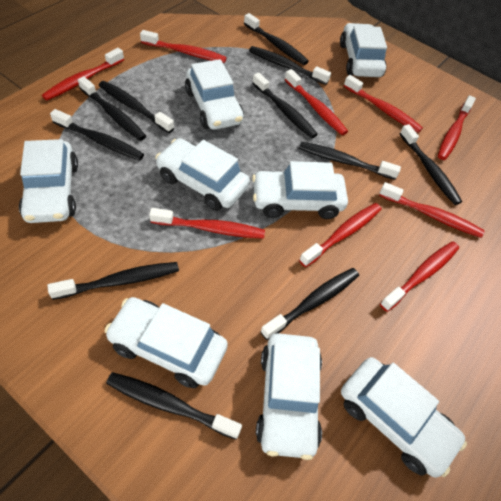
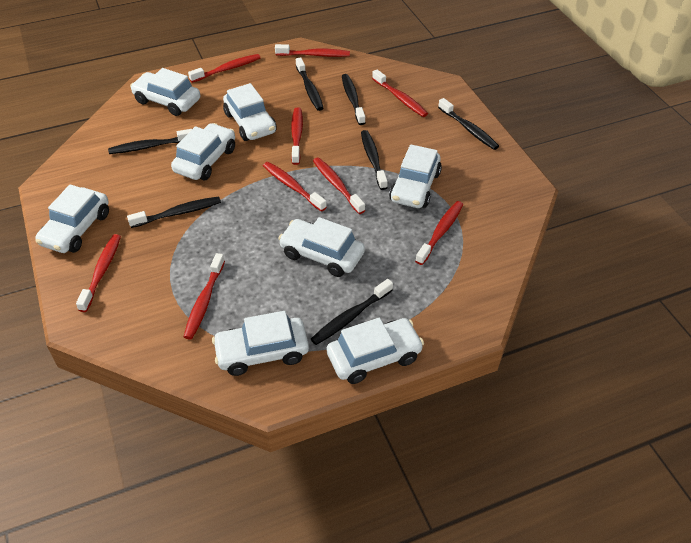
black toothbrush: 11 -> 7

